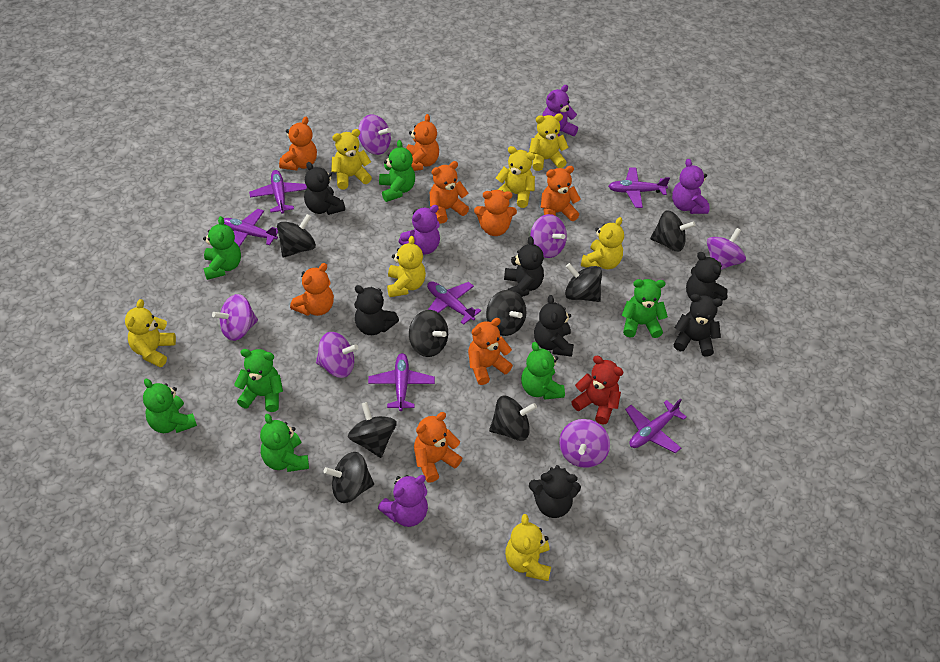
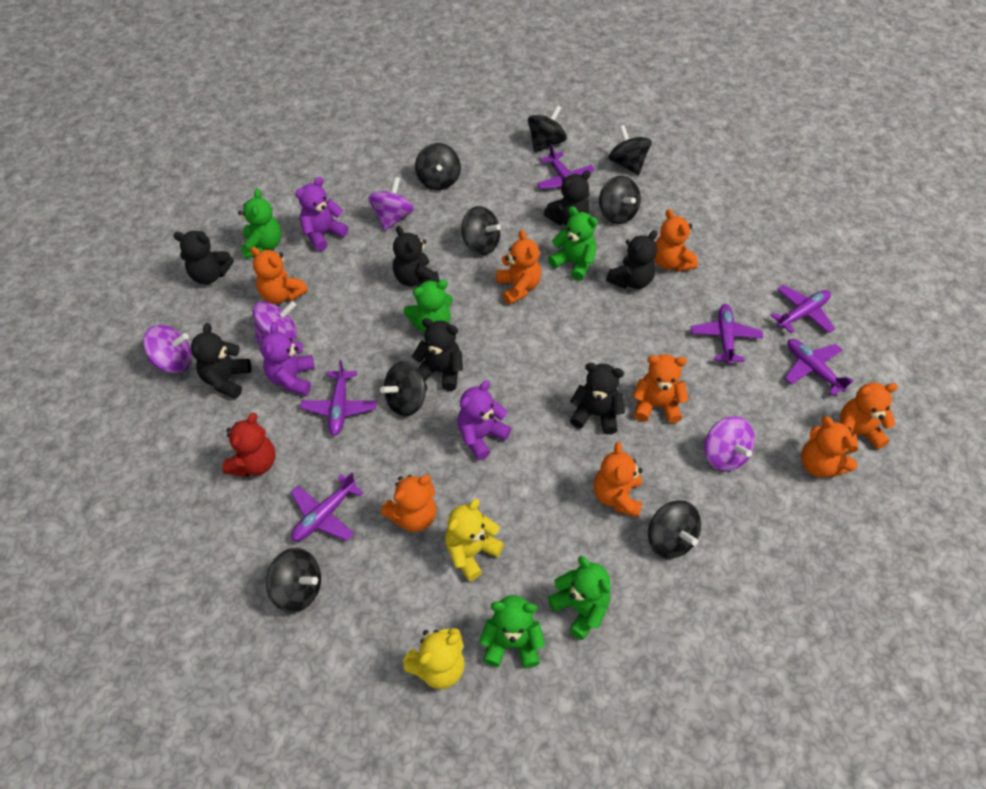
green teddy bear: 7 -> 5
purple spinning top: 6 -> 4
purple teddy bear: 4 -> 3
yellow teddy bear: 7 -> 2

